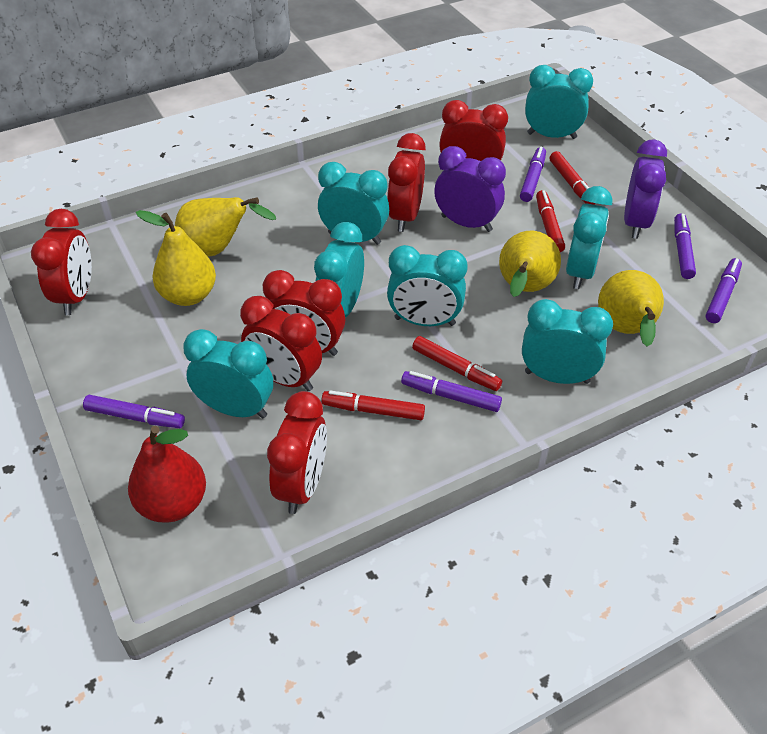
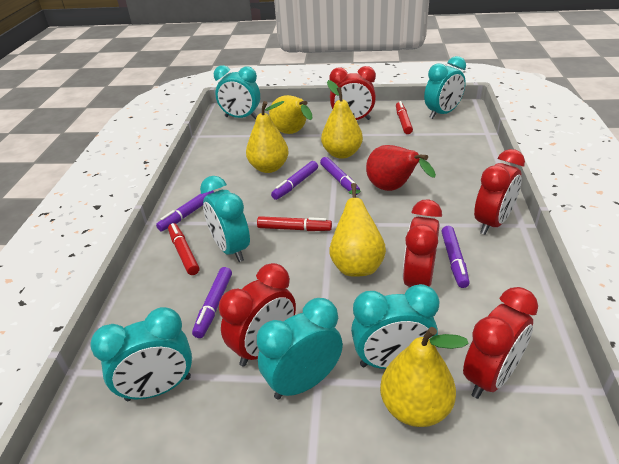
purple clock: 2 -> 0
red clock: 6 -> 5
red marker: 4 -> 3
turquoise clock: 7 -> 6
yellow pear: 4 -> 5

